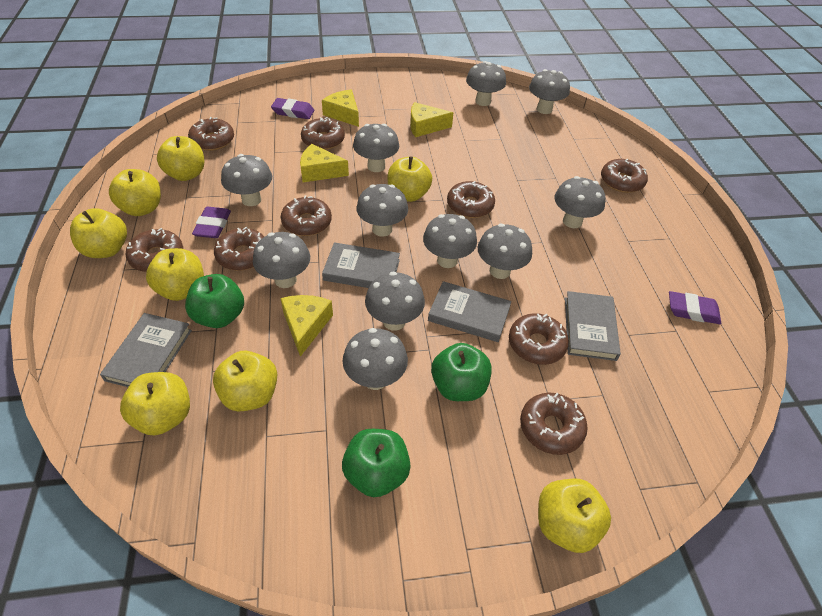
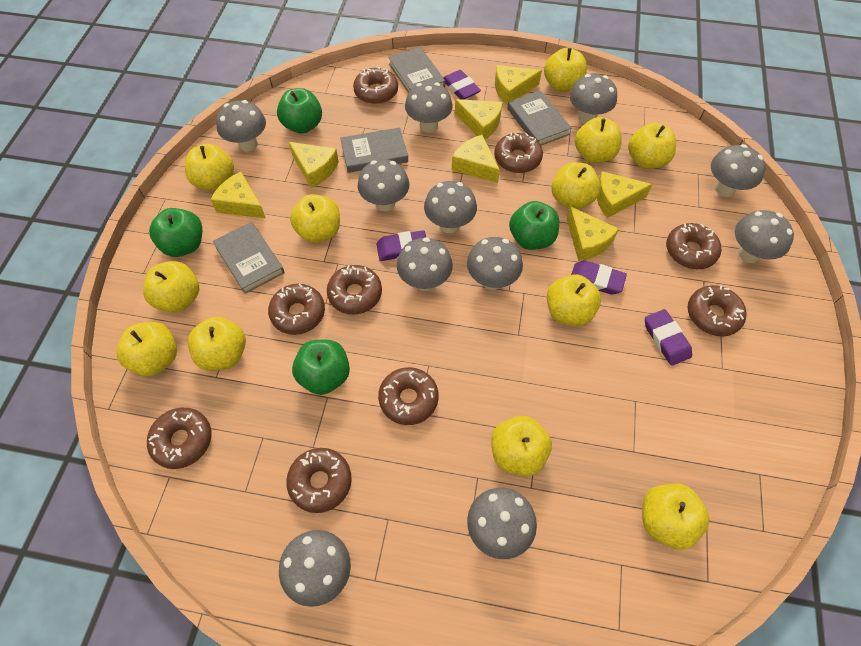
green apple: 3 -> 4
purple eraser: 3 -> 4
yellow apple: 8 -> 12
yellow cheese: 4 -> 7

